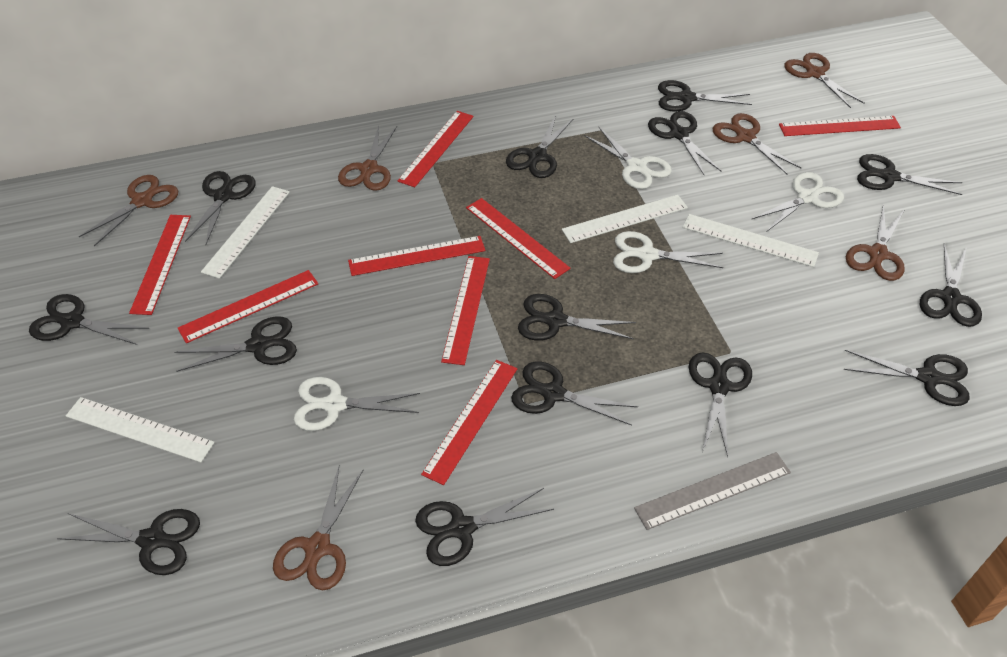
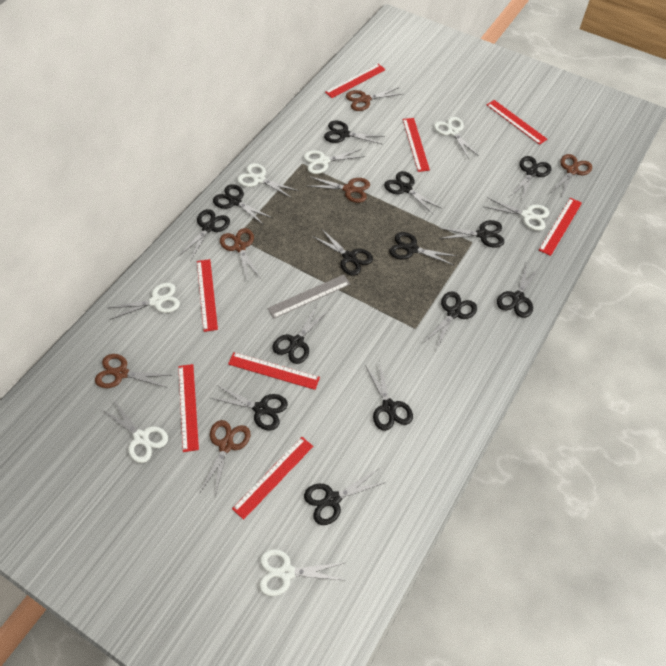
white ruler: 4 -> 0
white scissors: 4 -> 7

